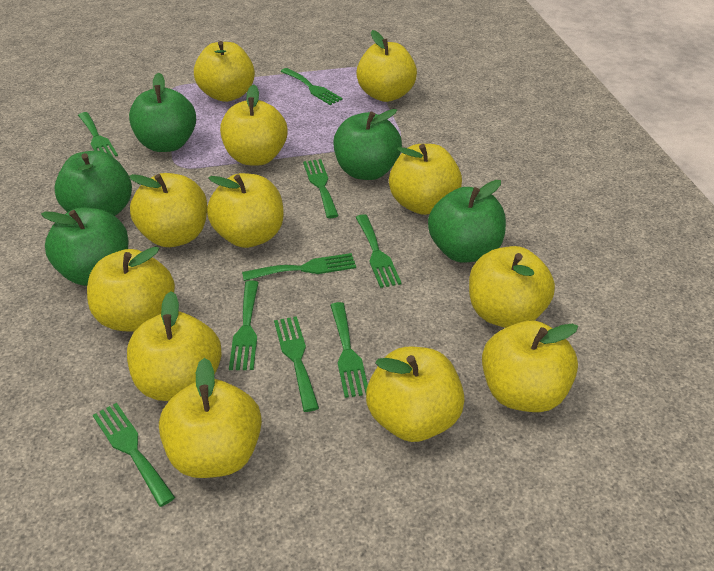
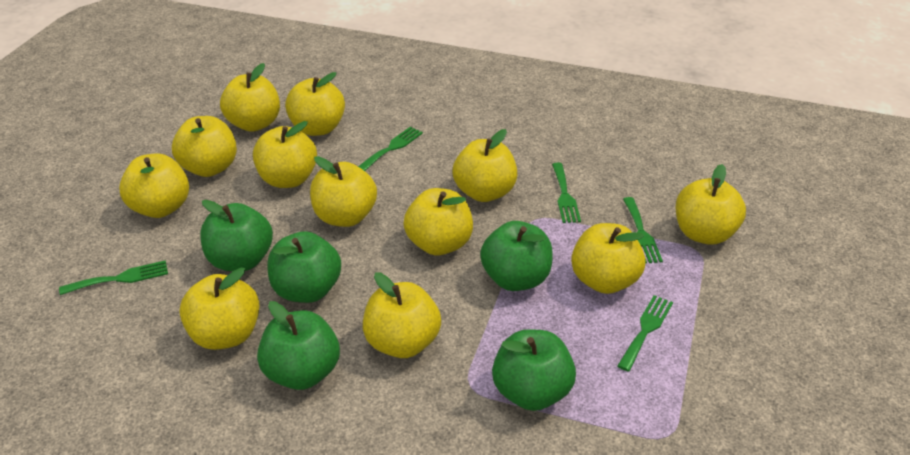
green fork: 9 -> 5

